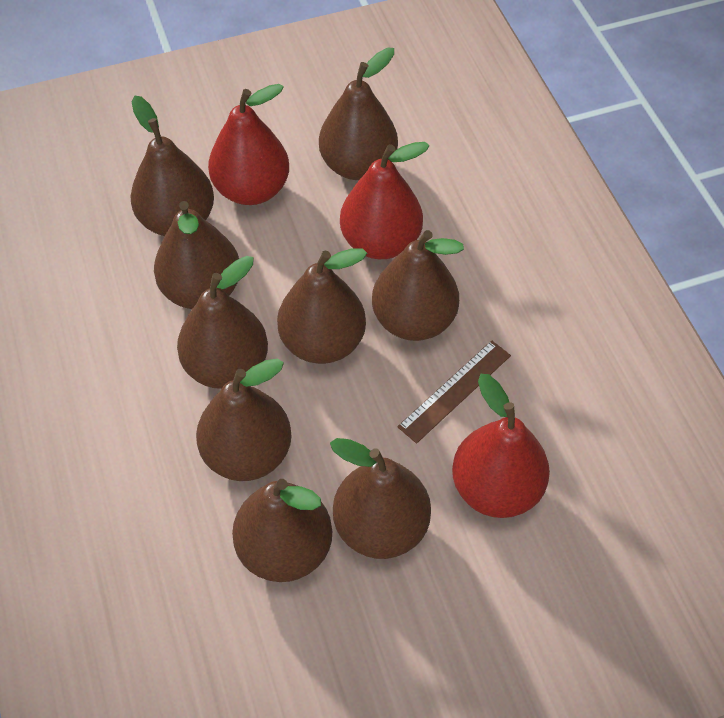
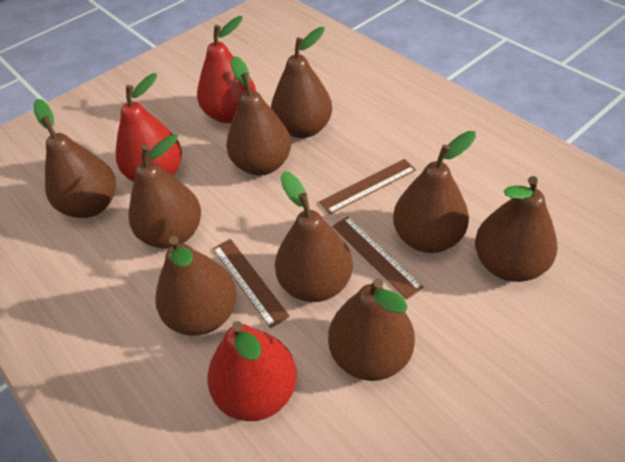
brown ruler: 1 -> 3

